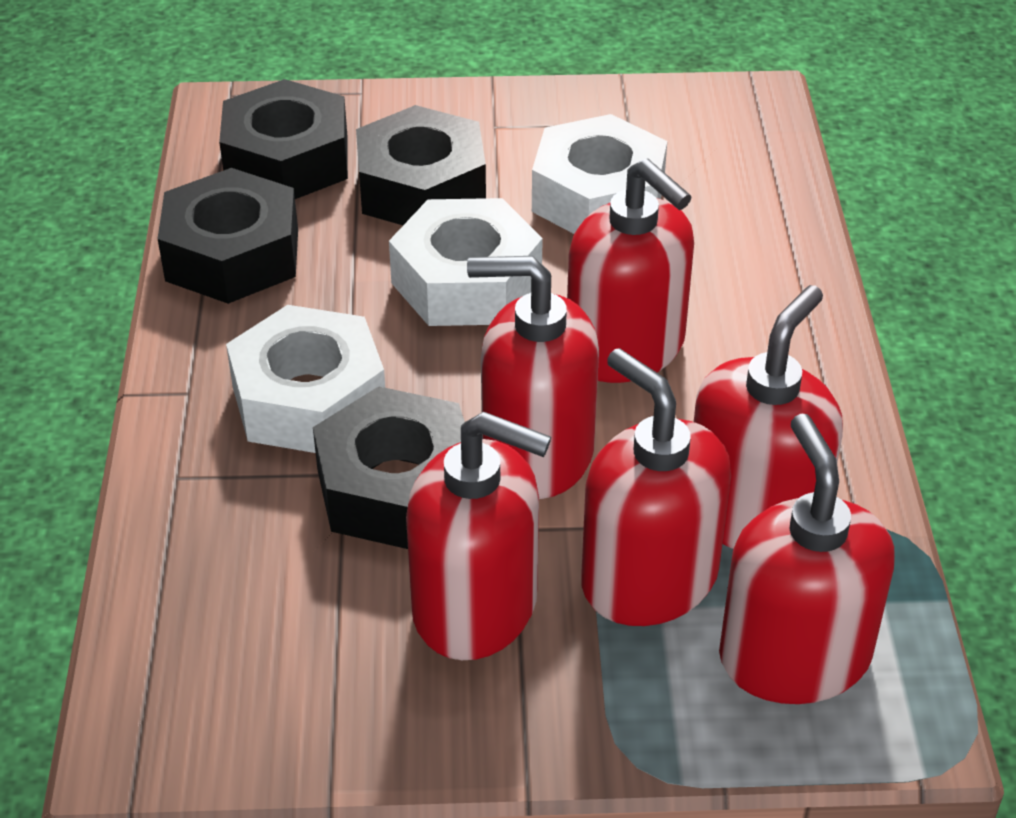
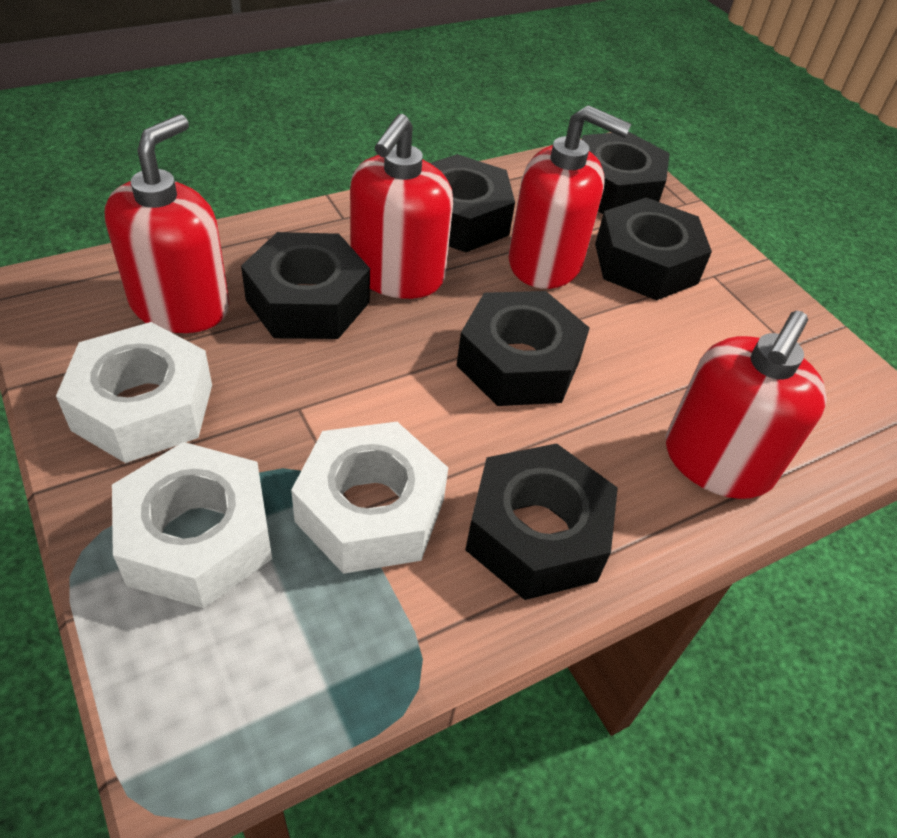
black nut: 4 -> 6
red soap dispenser: 6 -> 4

